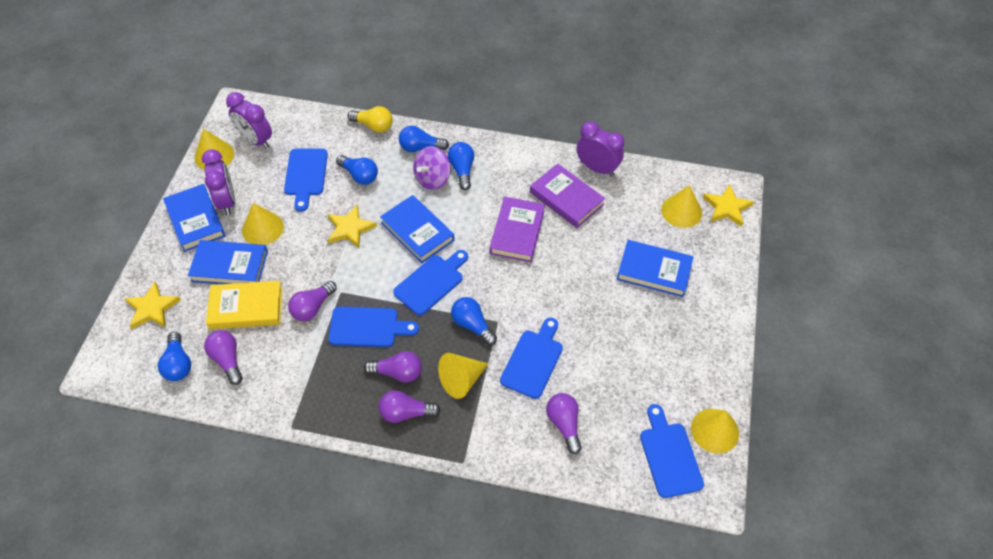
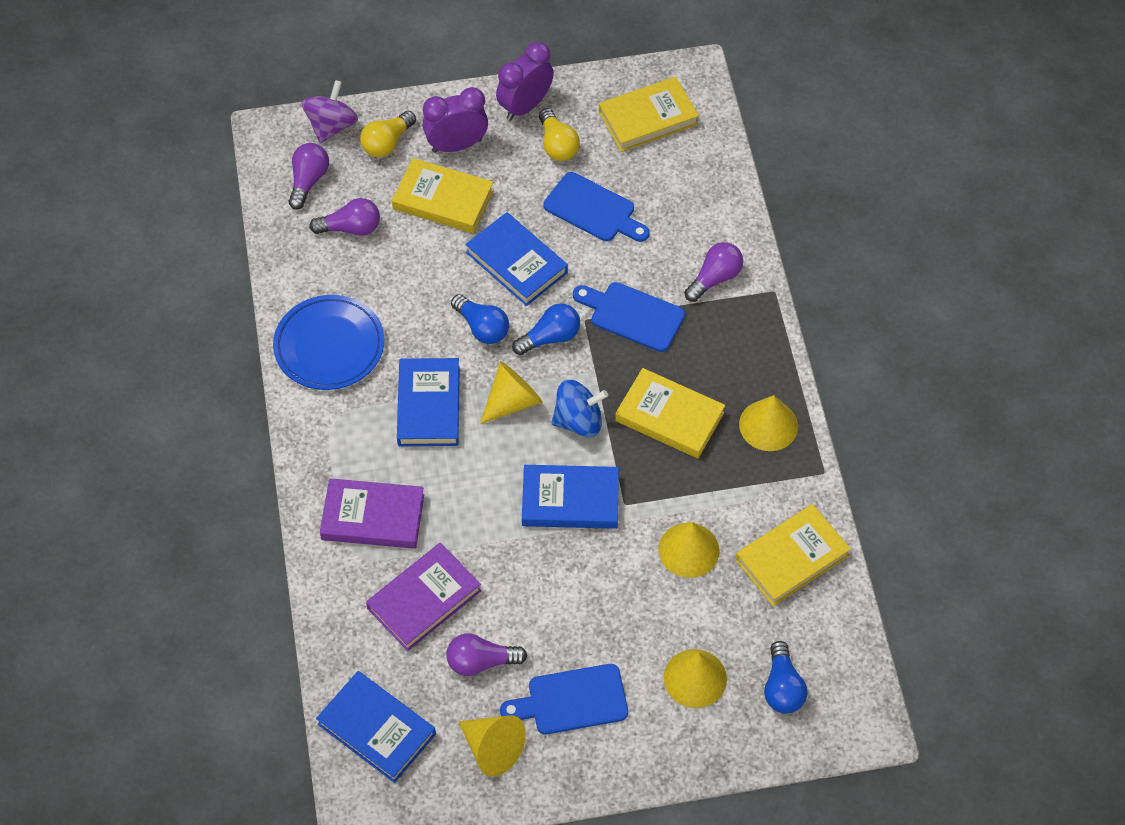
blue cutting board: 5 -> 3
blue light bulb: 5 -> 3
blue plate: 0 -> 1
blue spinning top: 0 -> 1
purple clock: 3 -> 2
purple light bulb: 5 -> 4
yellow book: 1 -> 4
yellow light bulb: 1 -> 2
yellow star: 3 -> 0

